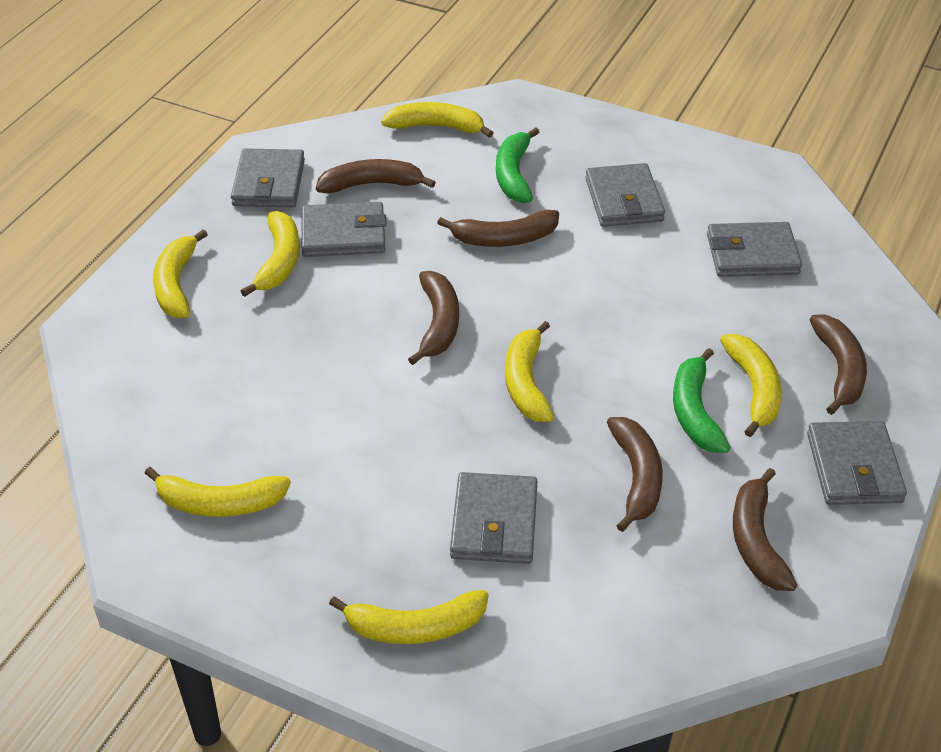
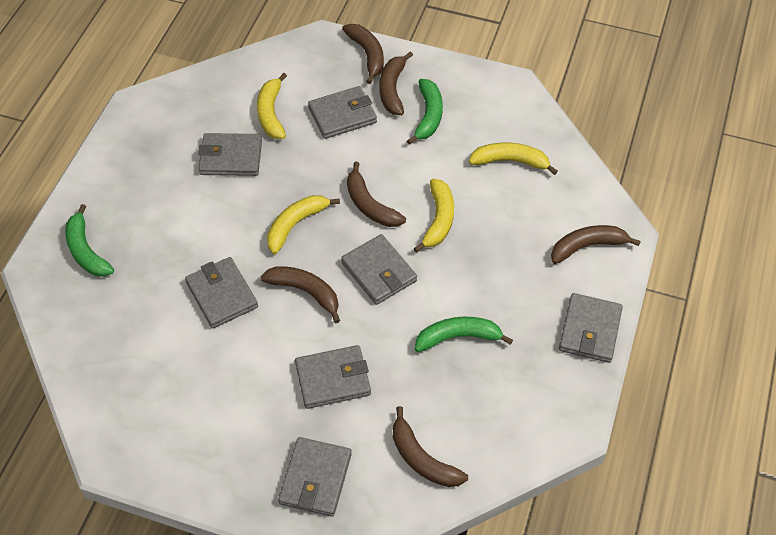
green banana: 2 -> 3
grey wallet: 6 -> 7
yellow banana: 7 -> 4

